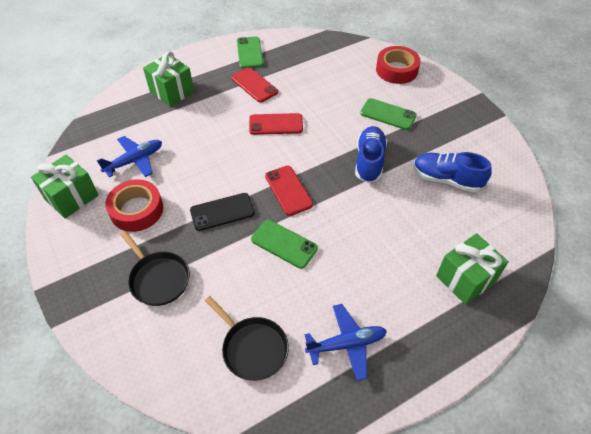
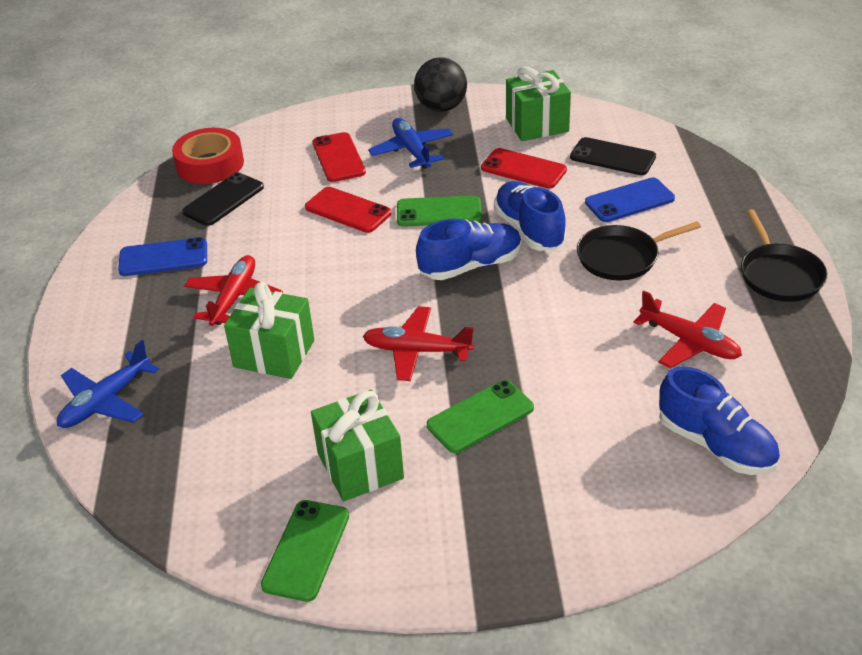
black ball: 0 -> 1
black phone: 1 -> 2
blue phone: 0 -> 2
blue shoe: 2 -> 3
red plane: 0 -> 3
red tape: 2 -> 1

